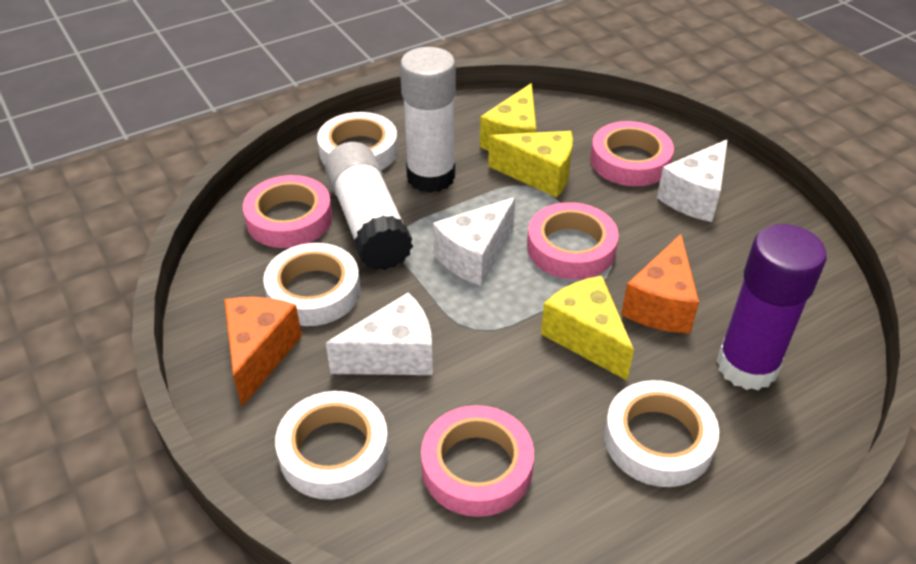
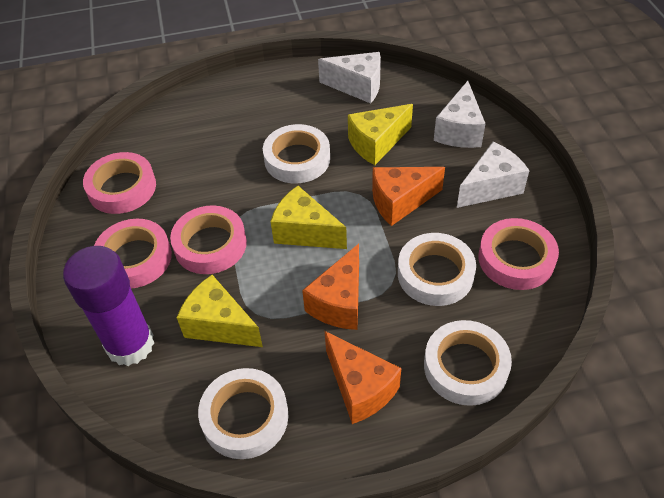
orange cheese: 2 -> 3
white glue stick: 2 -> 0

